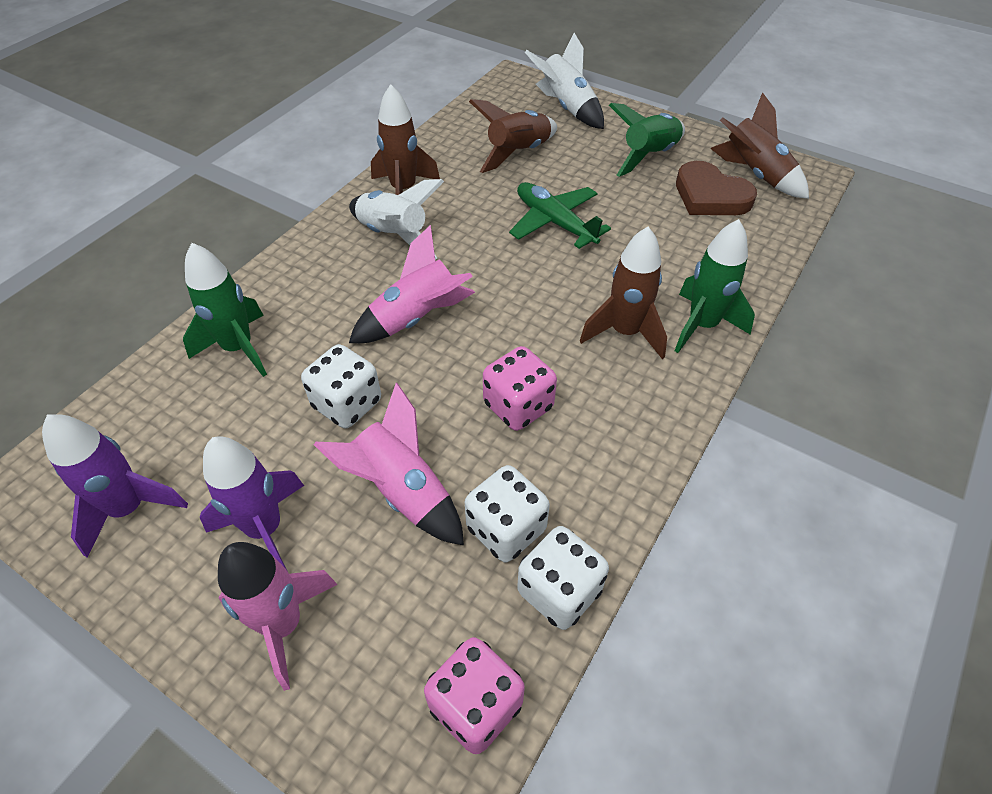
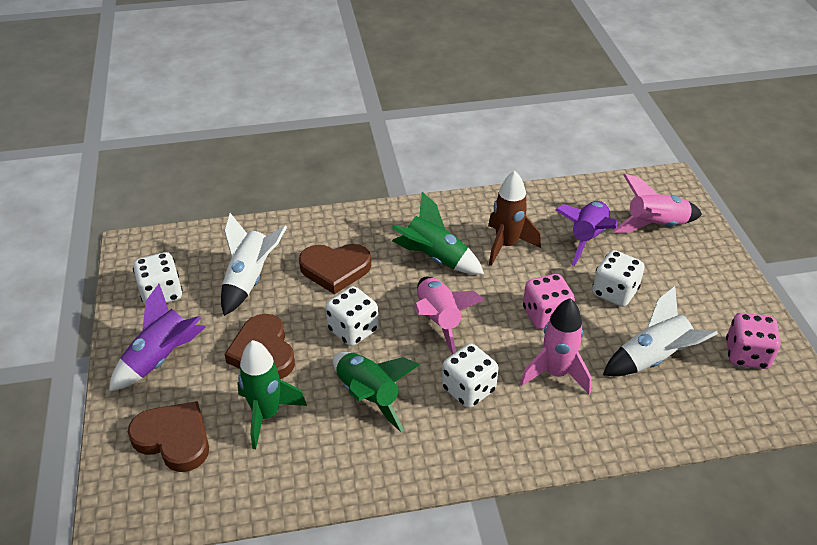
brown heart: 1 -> 3
brown rocket: 4 -> 1
green plane: 1 -> 0
white dice: 3 -> 4

